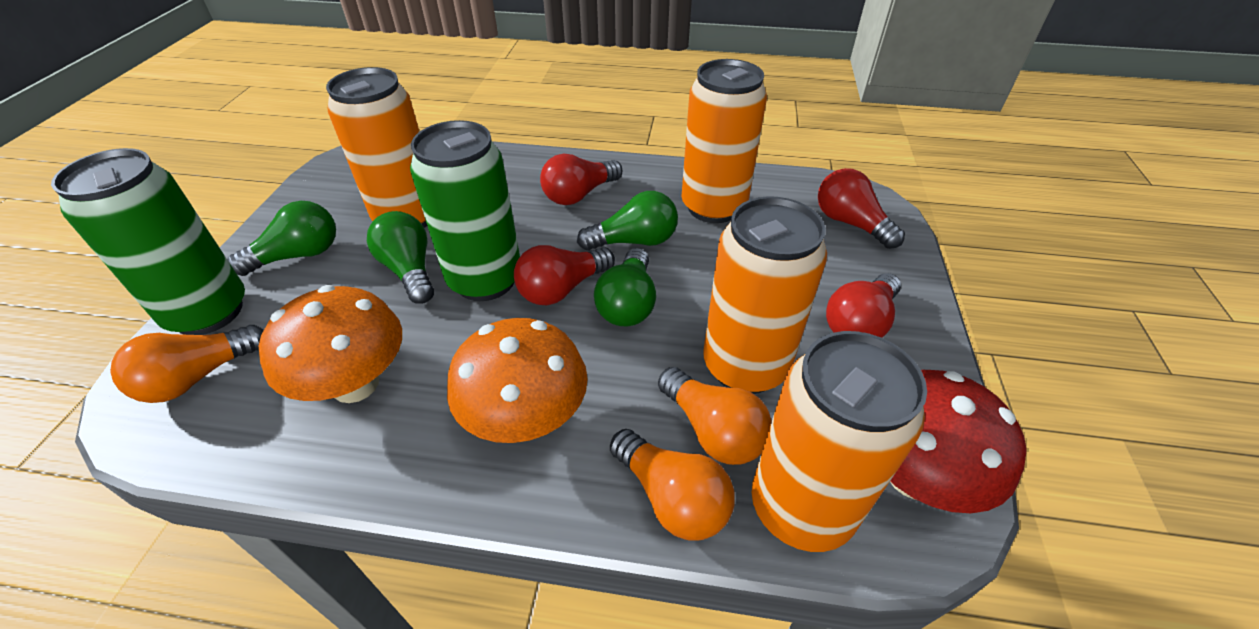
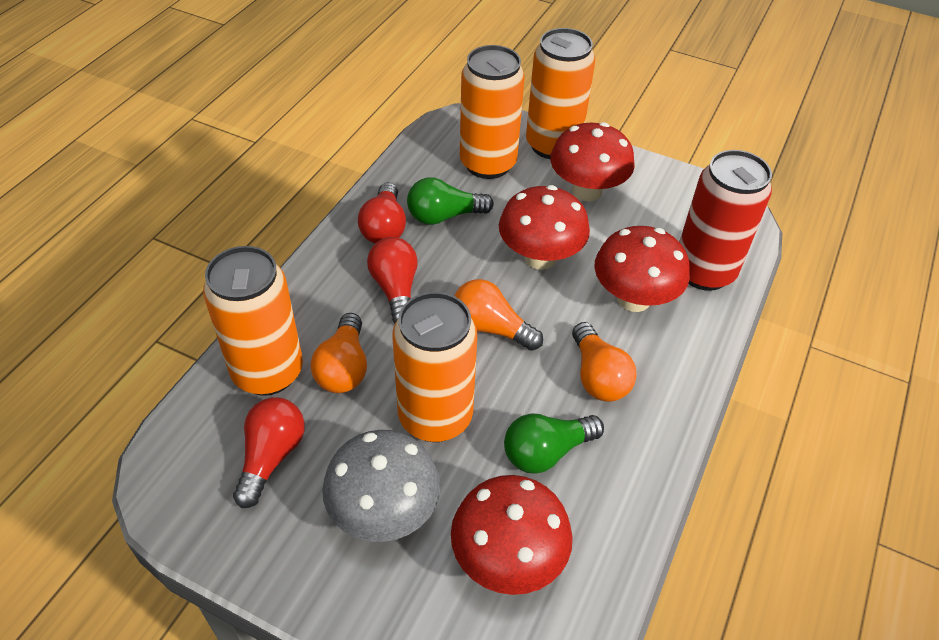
green can: 2 -> 0
green light bulb: 4 -> 2
grey mushroom: 0 -> 1
orange mushroom: 2 -> 0
red can: 0 -> 1
red light bulb: 4 -> 3
red mushroom: 1 -> 4

